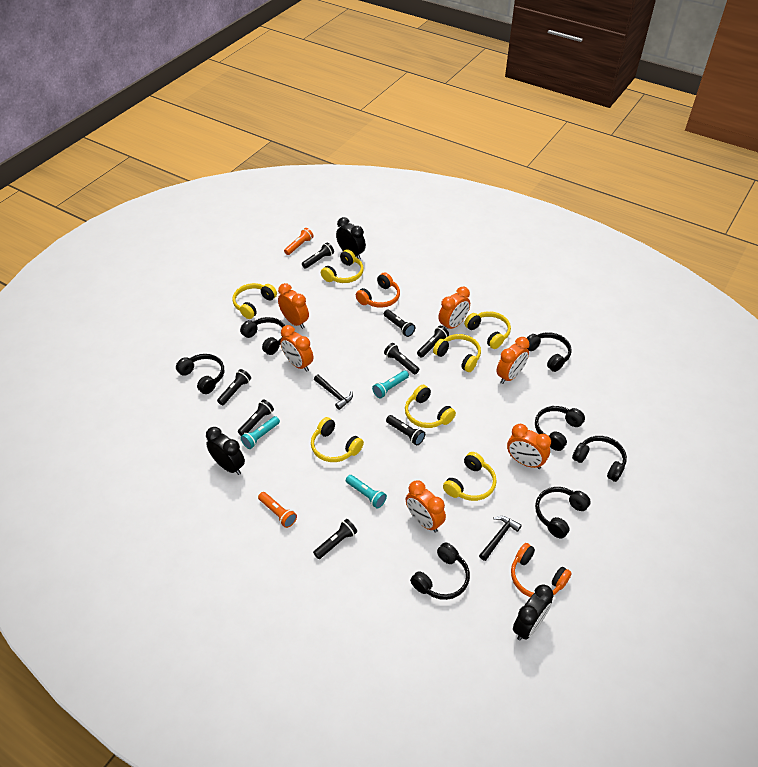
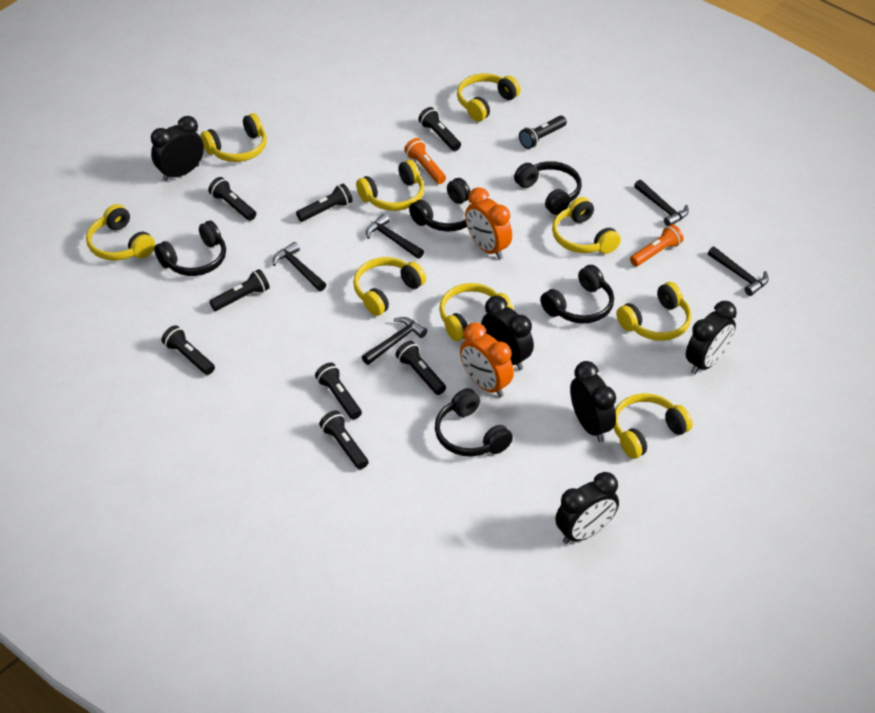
black clock: 3 -> 5
black flashlight: 8 -> 9
black hammer: 2 -> 5
black headphones: 7 -> 5
orange clock: 6 -> 2
orange headphones: 2 -> 0
turquoise flashlight: 3 -> 0
yellow headphones: 7 -> 9

